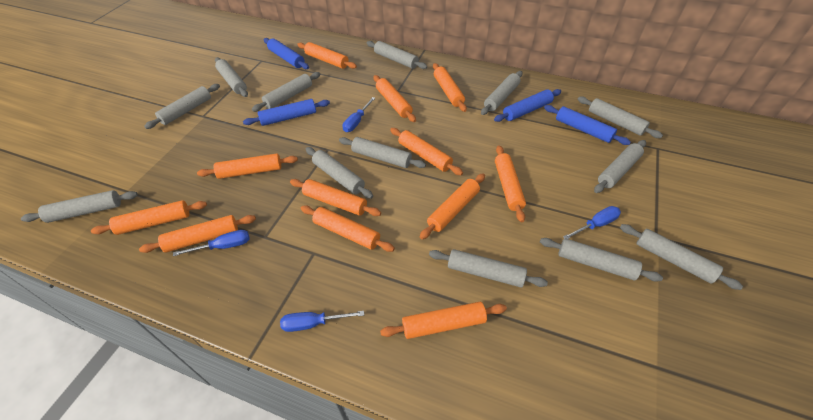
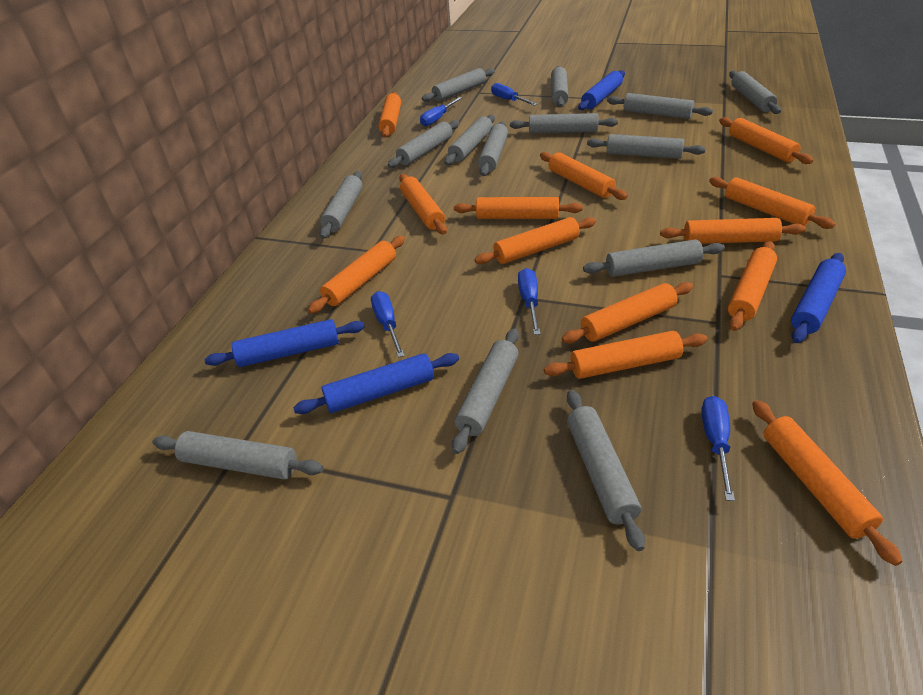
blue screwdriver: 4 -> 5
grey rolling pin: 13 -> 14
orange rolling pin: 12 -> 13

